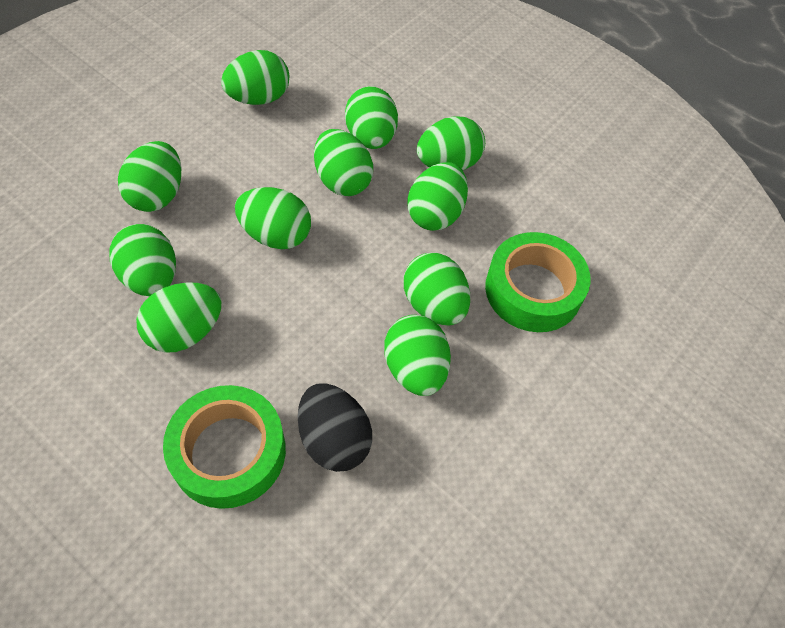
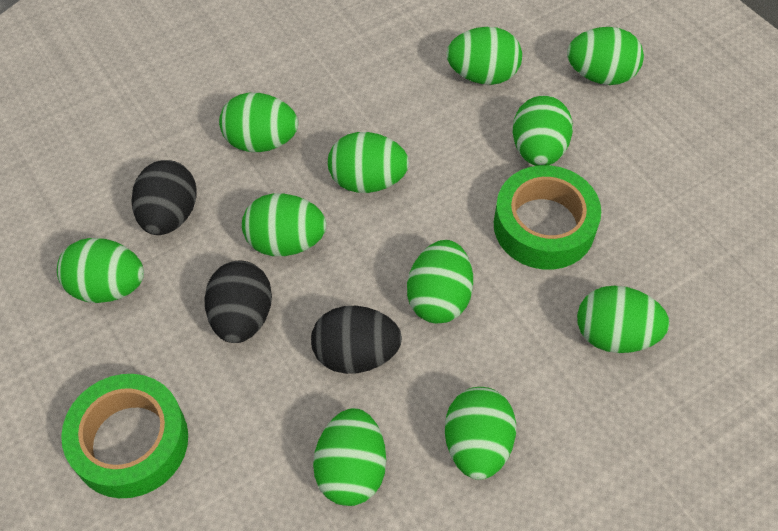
black egg: 1 -> 3

